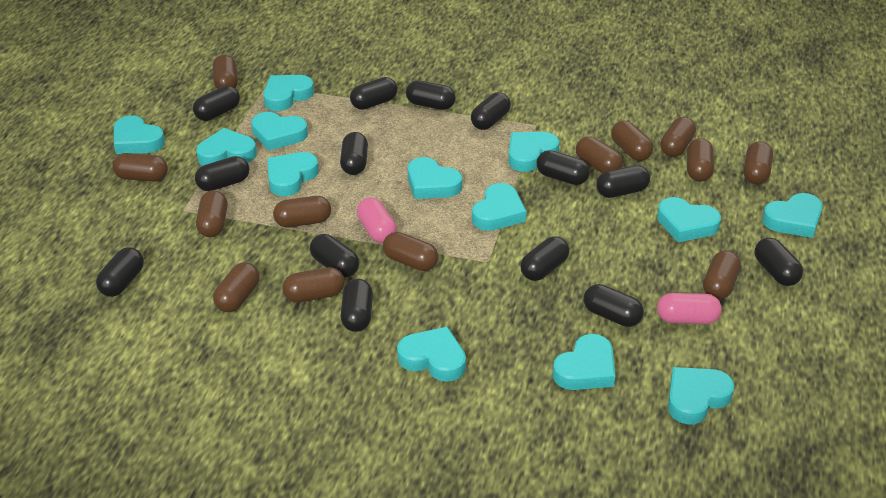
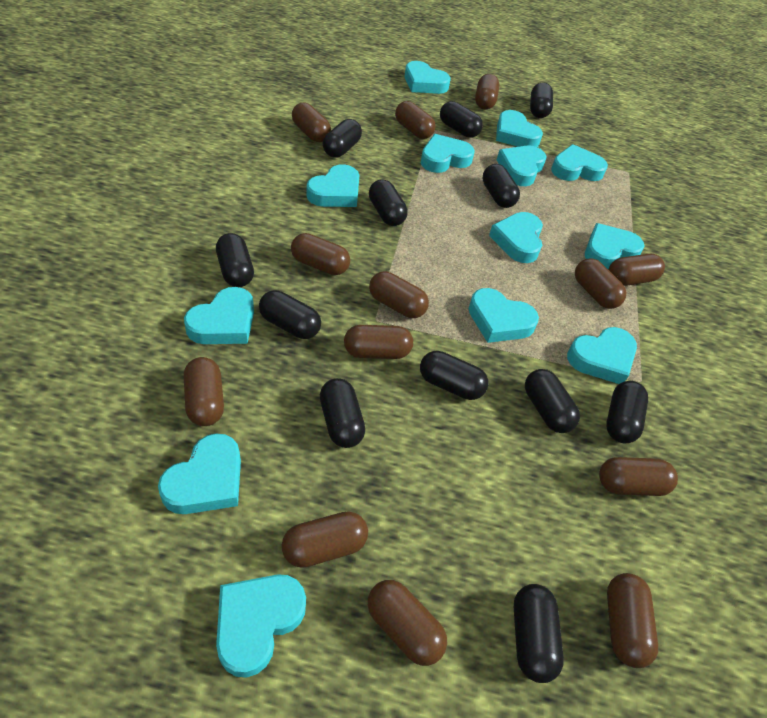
black capsule: 14 -> 12
pink capsule: 2 -> 0

